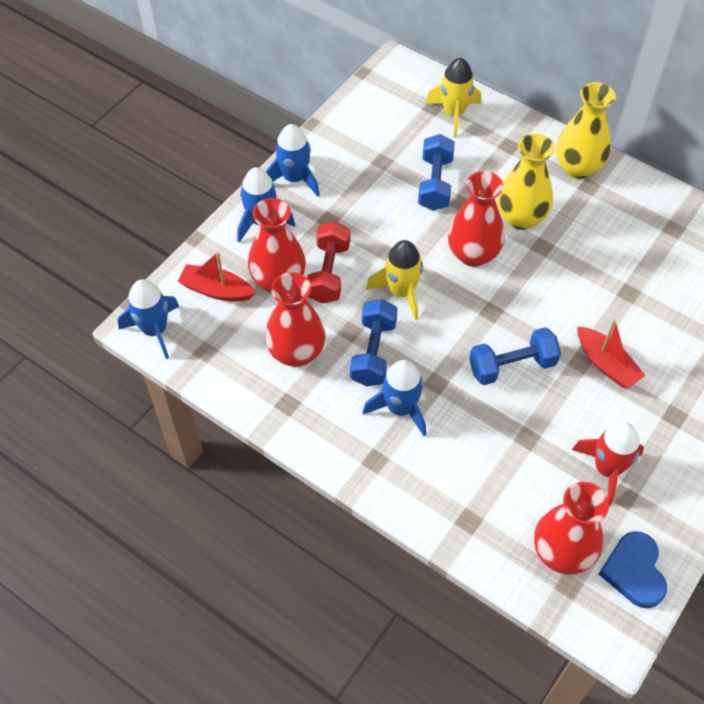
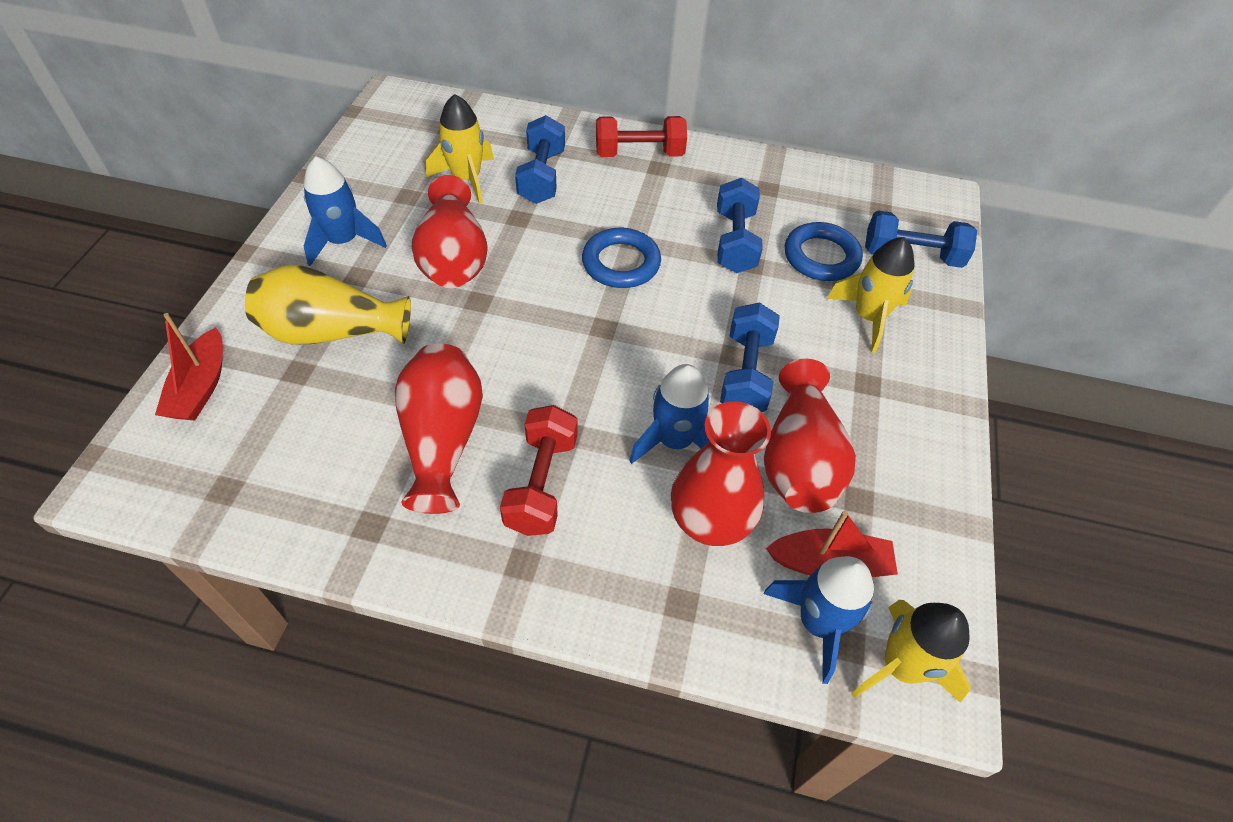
blue dumbbell: 3 -> 4
blue heart: 1 -> 0
blue ring: 0 -> 2
blue rocket: 4 -> 3
red dumbbell: 1 -> 2
red rocket: 1 -> 0
yellow rocket: 2 -> 3
yellow vase: 2 -> 1

